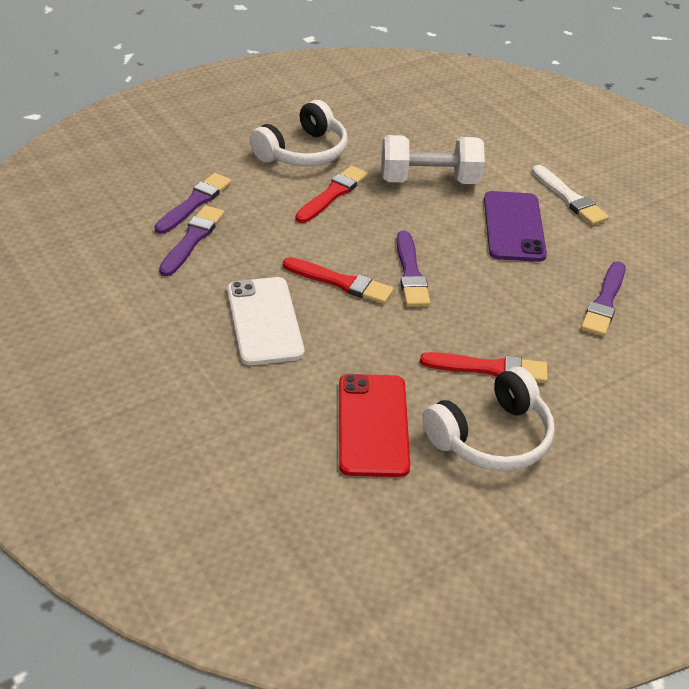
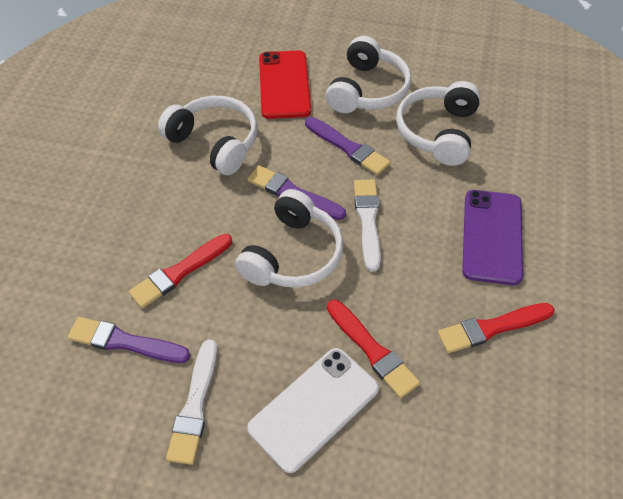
purple brush: 4 -> 3
white brush: 1 -> 2
white dumbbell: 1 -> 0
white headphones: 2 -> 4

